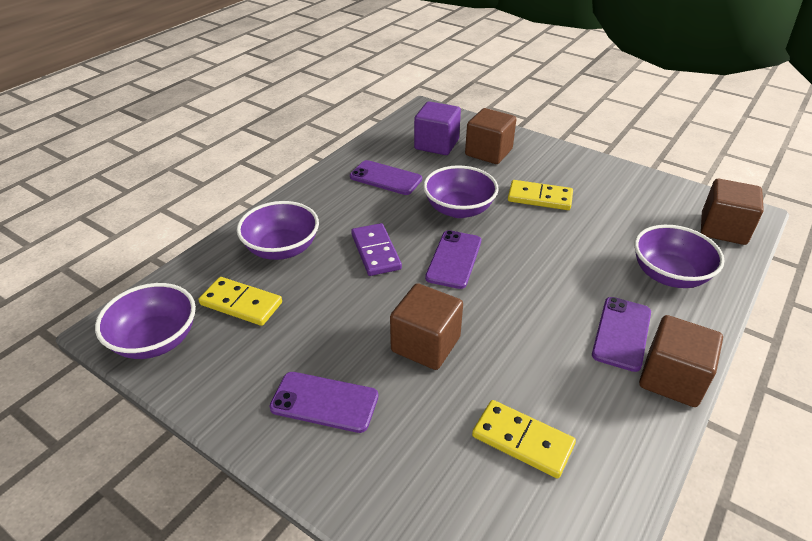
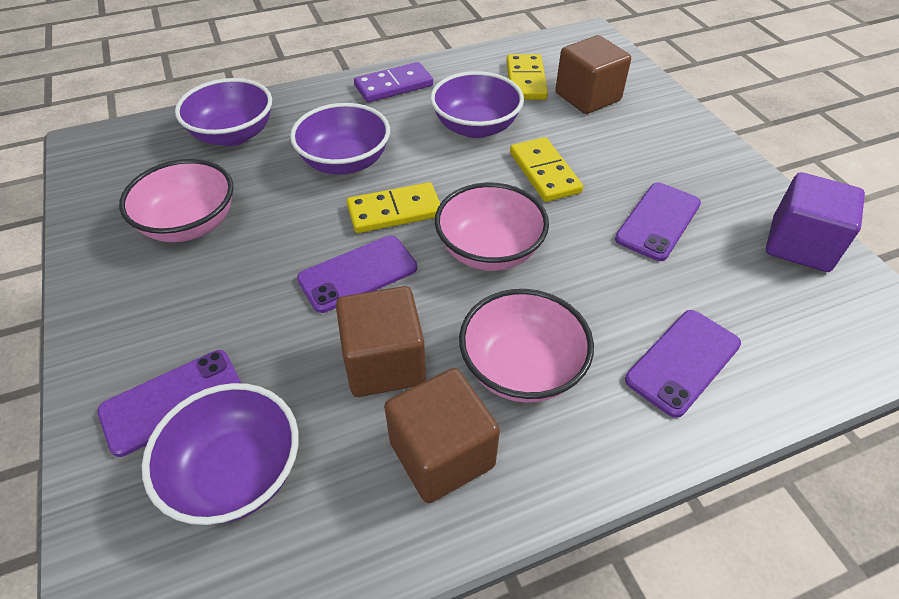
brown cube: 4 -> 3
pink bowl: 0 -> 3

